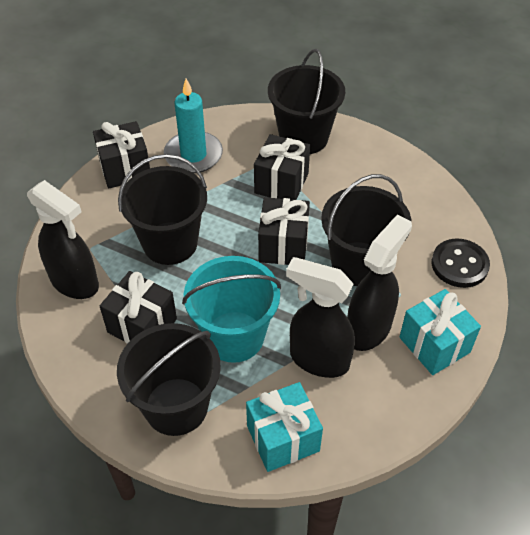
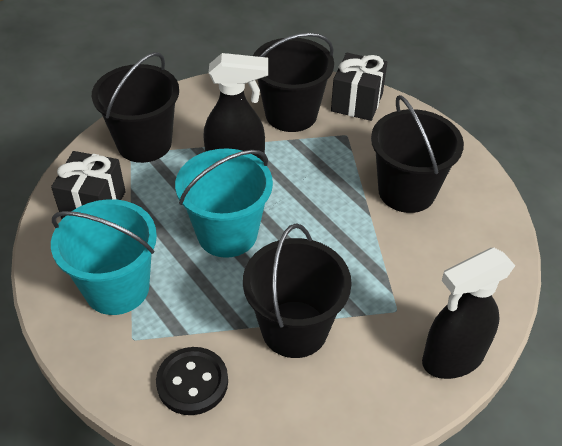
black gift: 4 -> 2
black spray bottle: 3 -> 2
turquoise bucket: 1 -> 2
turquoise candle: 1 -> 0
turquoise gift: 2 -> 0

